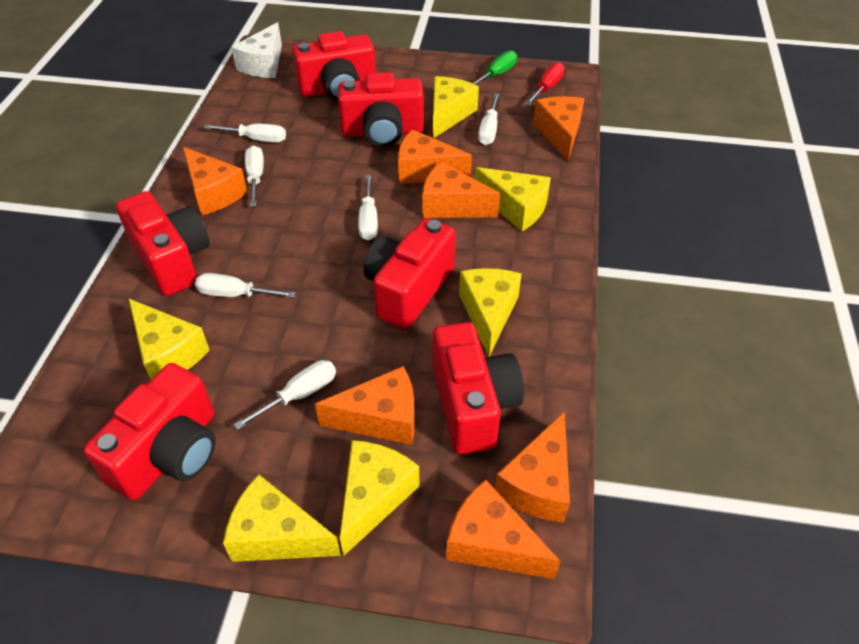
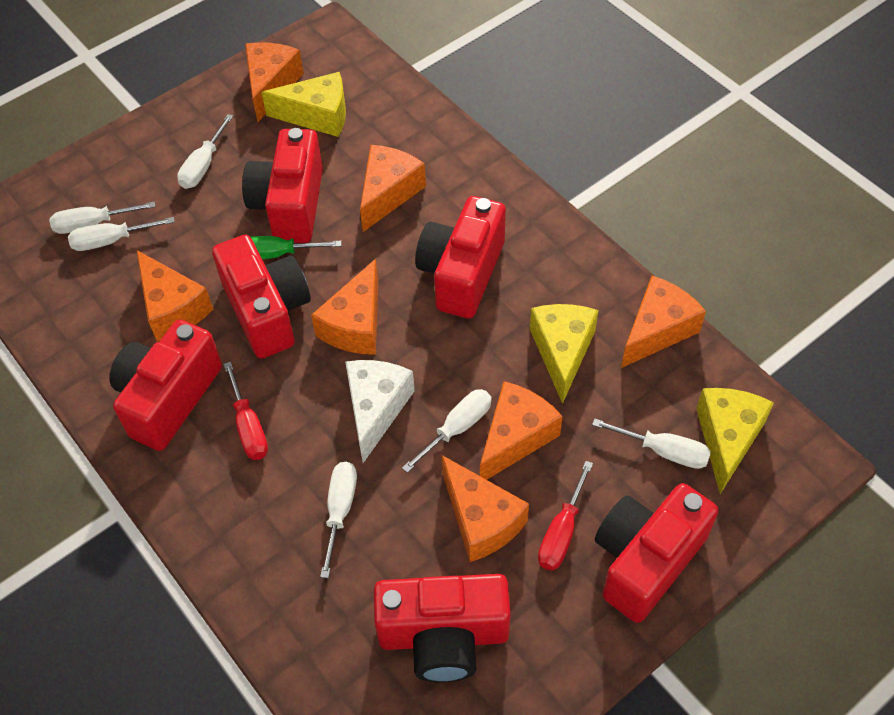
red screwdriver: 1 -> 2
yellow cheese: 6 -> 3

